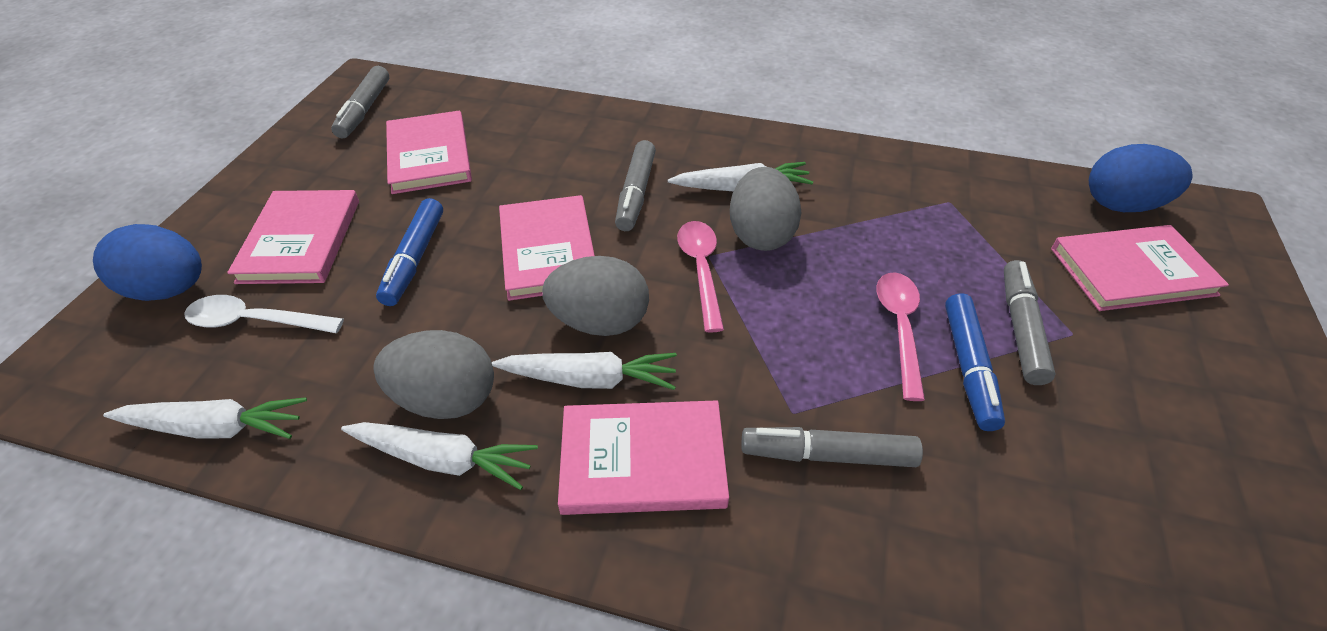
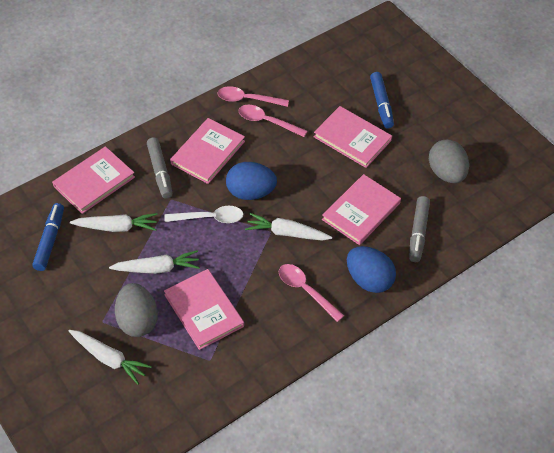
grey egg: 3 -> 2
grey marker: 4 -> 2
pink spoon: 2 -> 3

